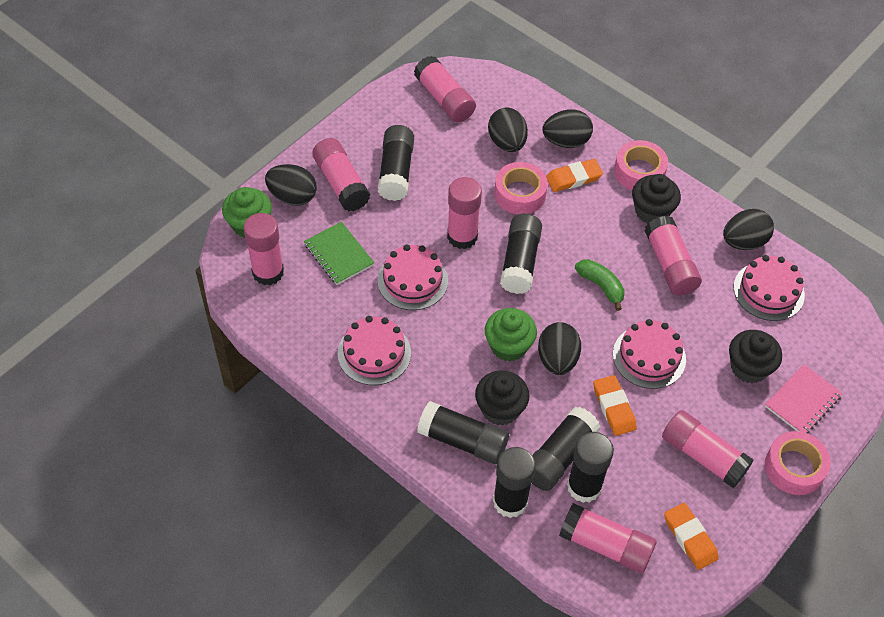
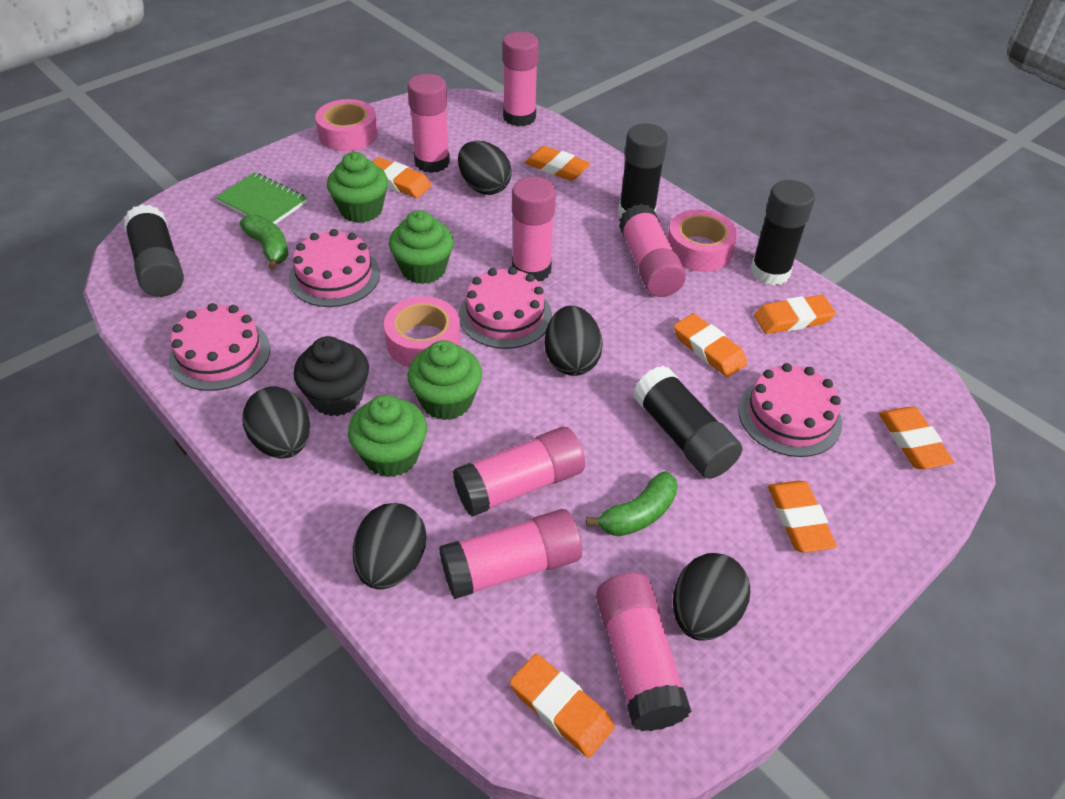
black cupcake: 3 -> 1
black glue stick: 6 -> 4
green banana: 1 -> 2
green cupcake: 2 -> 4
orange eraser: 3 -> 7
pink notebook: 1 -> 0

